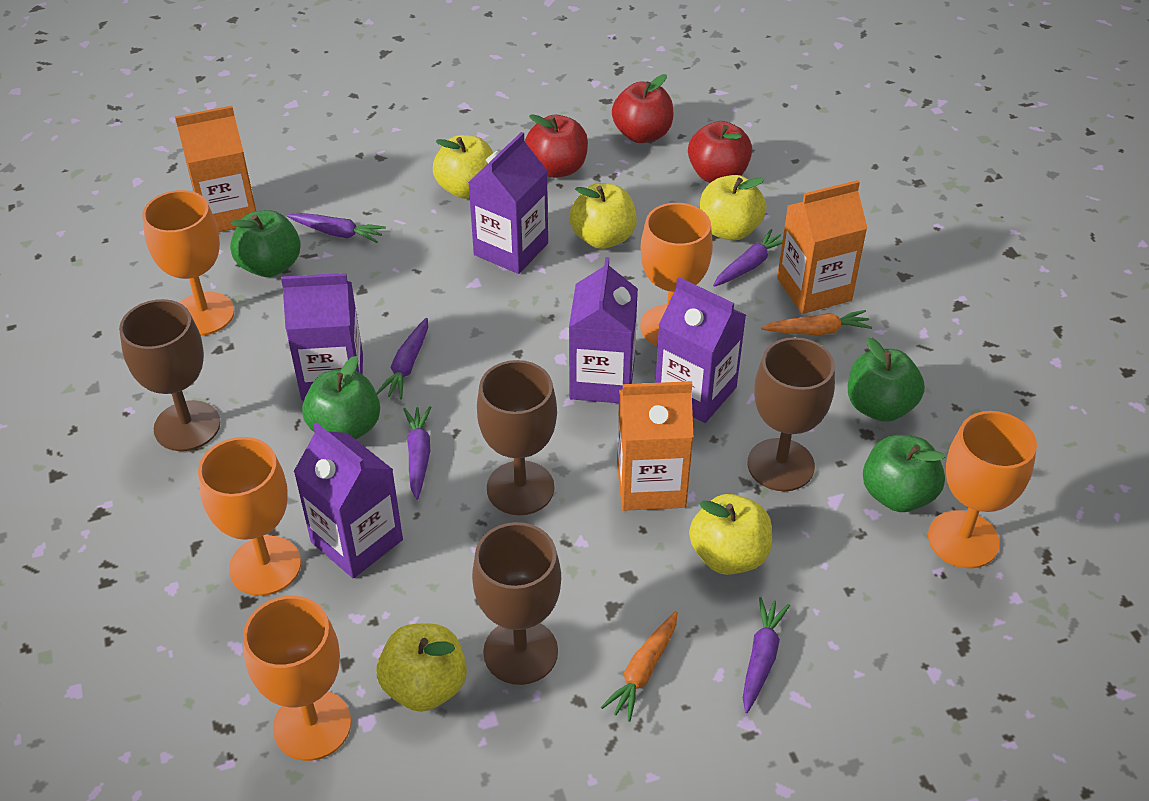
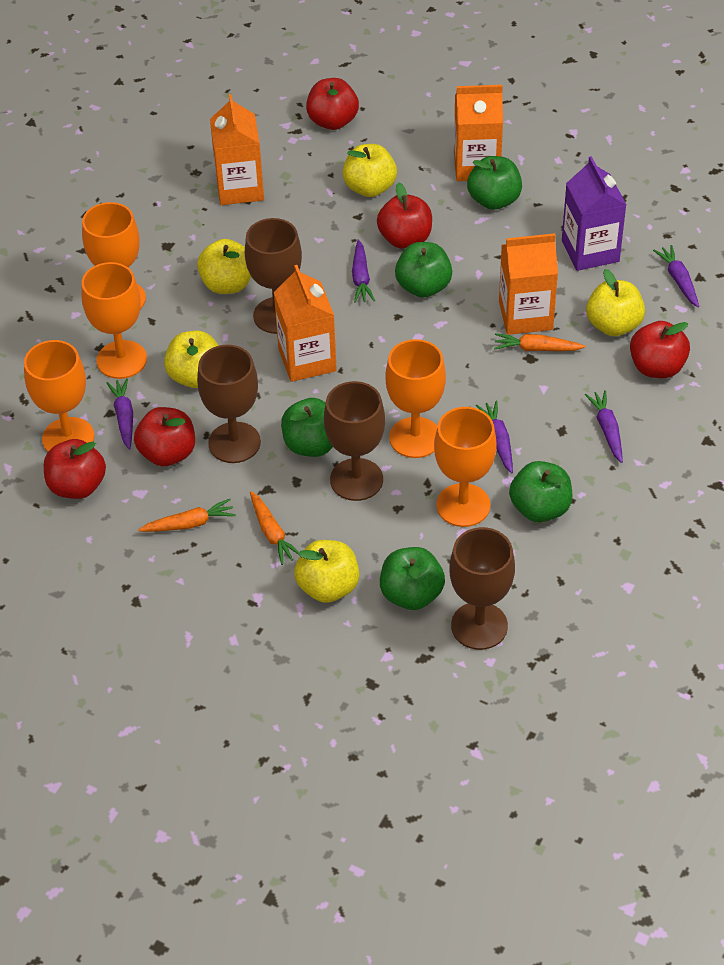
green apple: 4 -> 5
orange carrot: 2 -> 3
orange carton: 3 -> 4
purple carton: 5 -> 1
red apple: 3 -> 5

